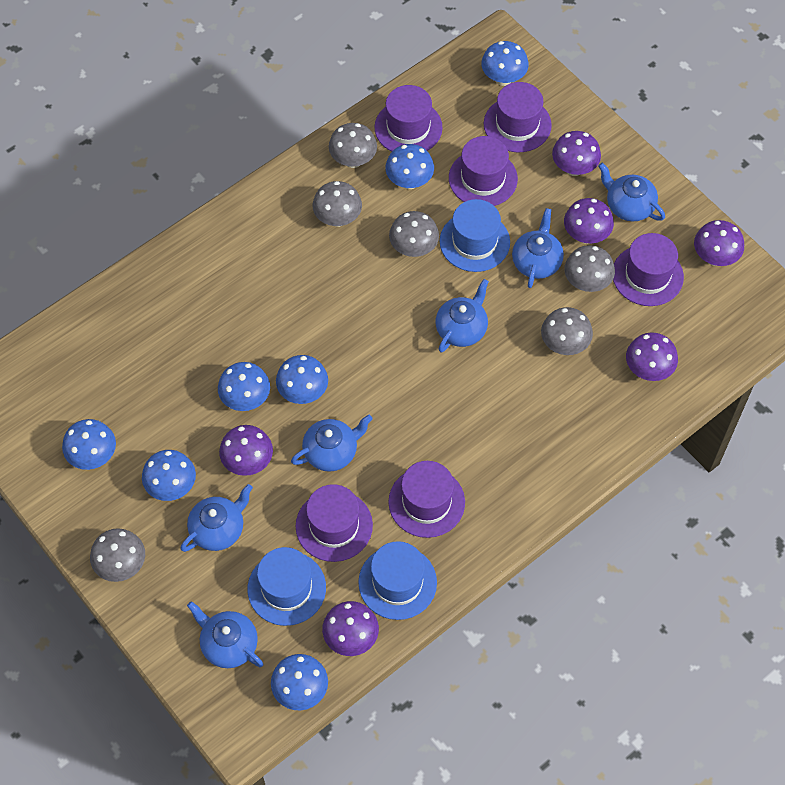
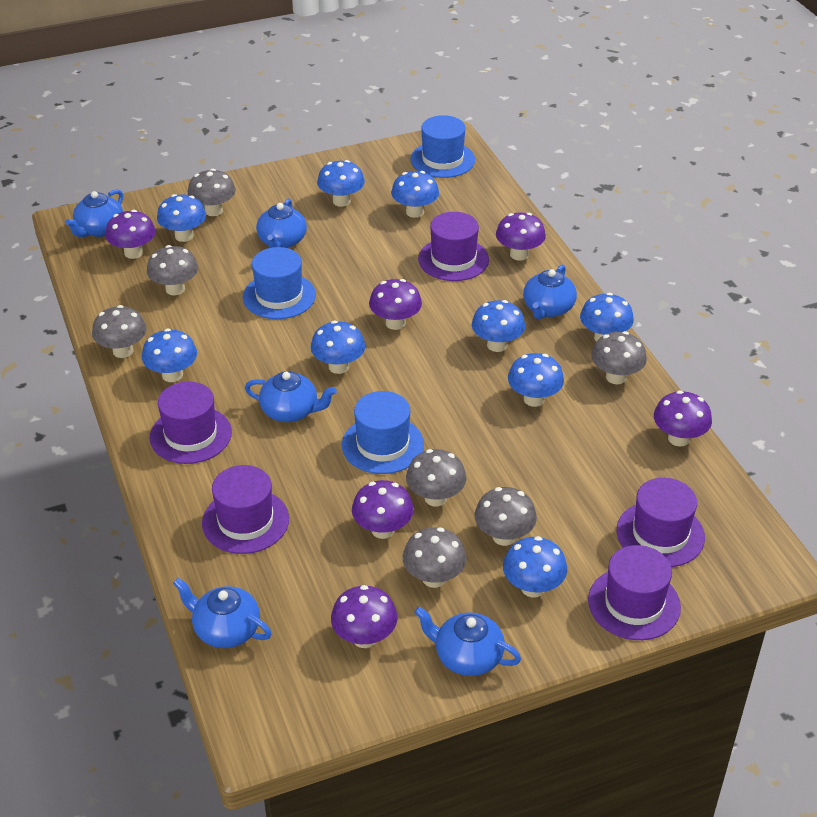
blue mushroom: 7 -> 9
grey mushroom: 6 -> 7
purple hat: 6 -> 5

